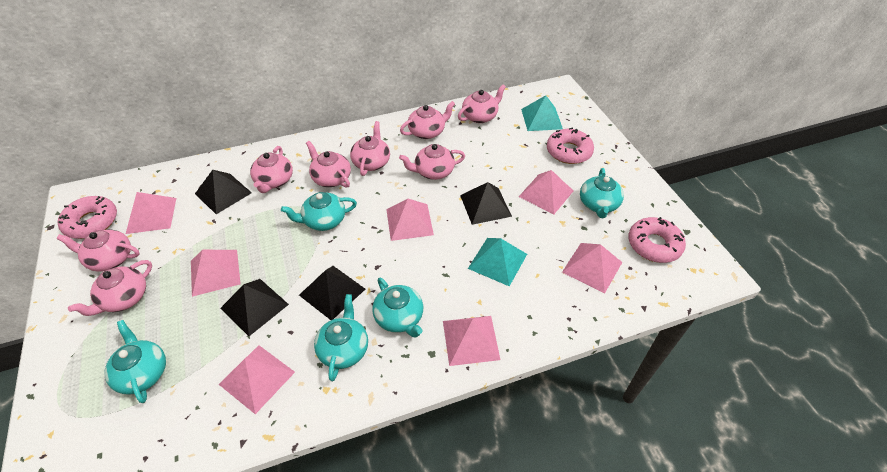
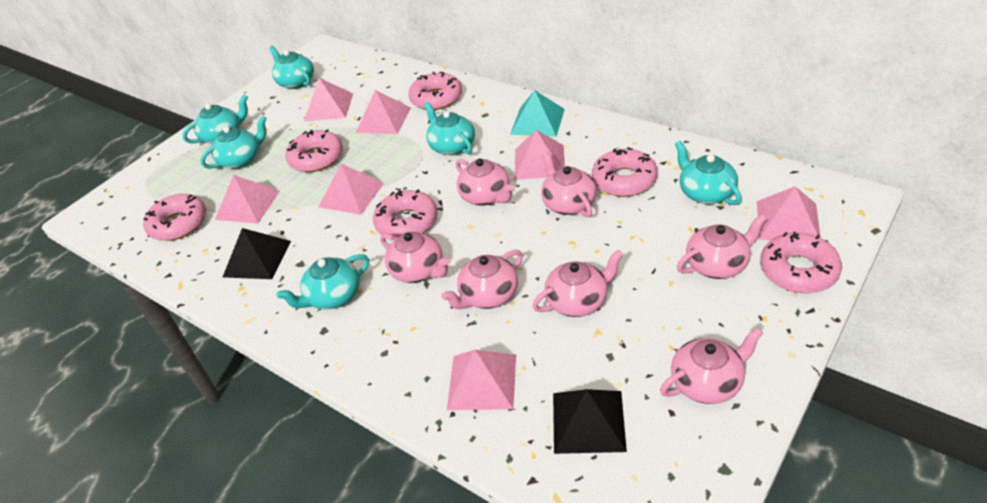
black pyramid: 4 -> 2
pink donut: 3 -> 6
pink teapot: 8 -> 7
turquoise pyramid: 2 -> 1
turquoise teapot: 5 -> 6

